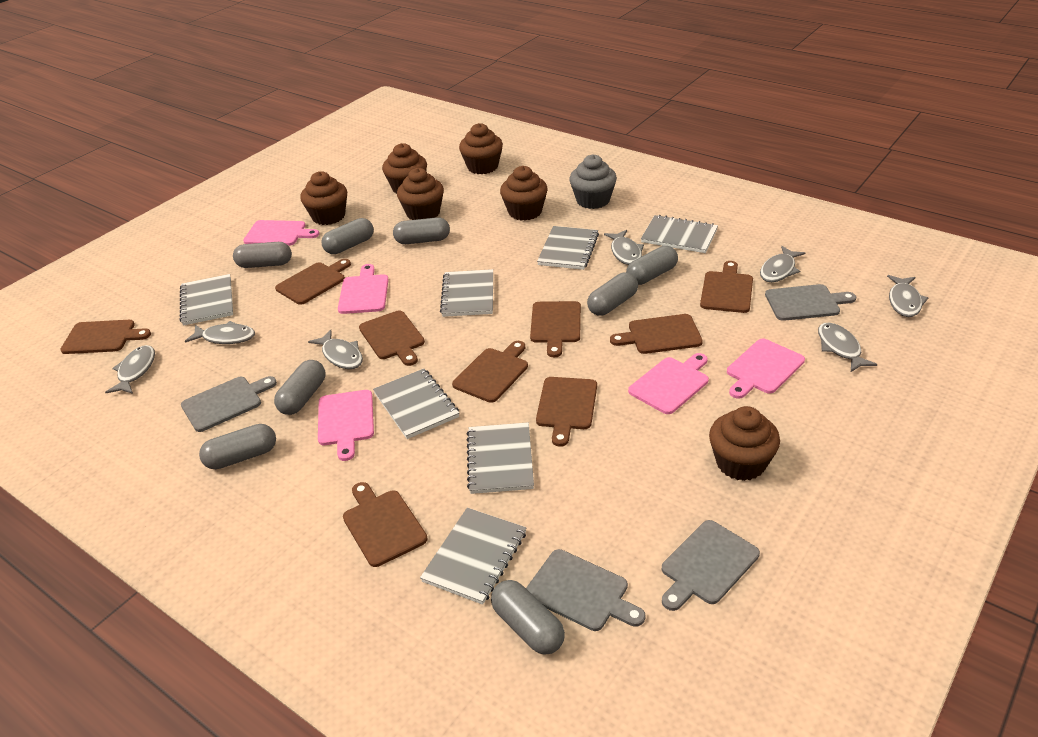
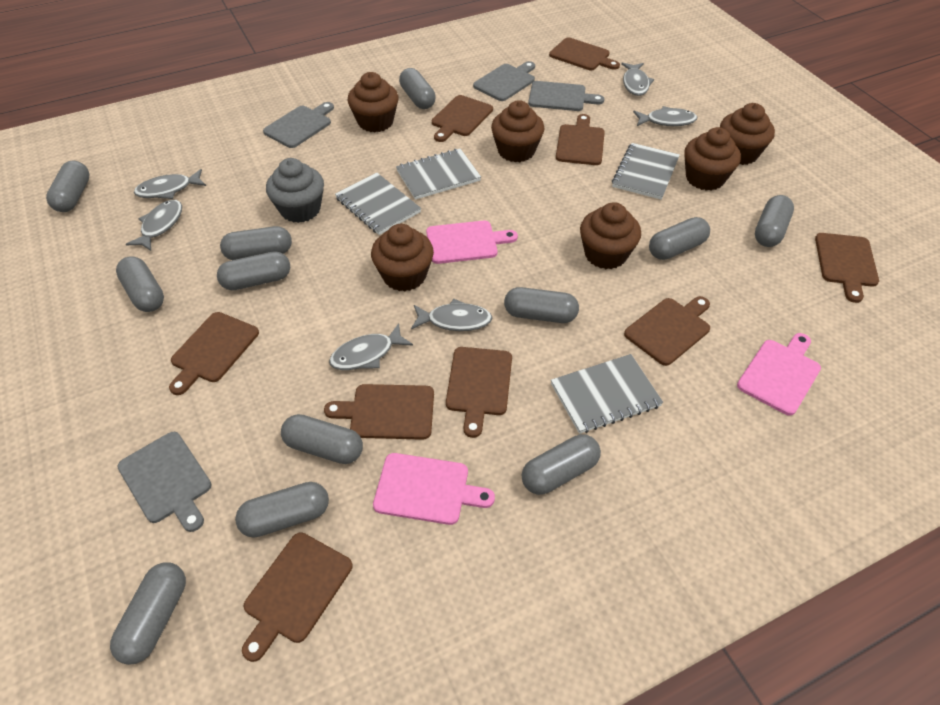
grey capsule: 8 -> 12
grey fish: 7 -> 6
grey notebook: 7 -> 4
pink cutting board: 5 -> 3

